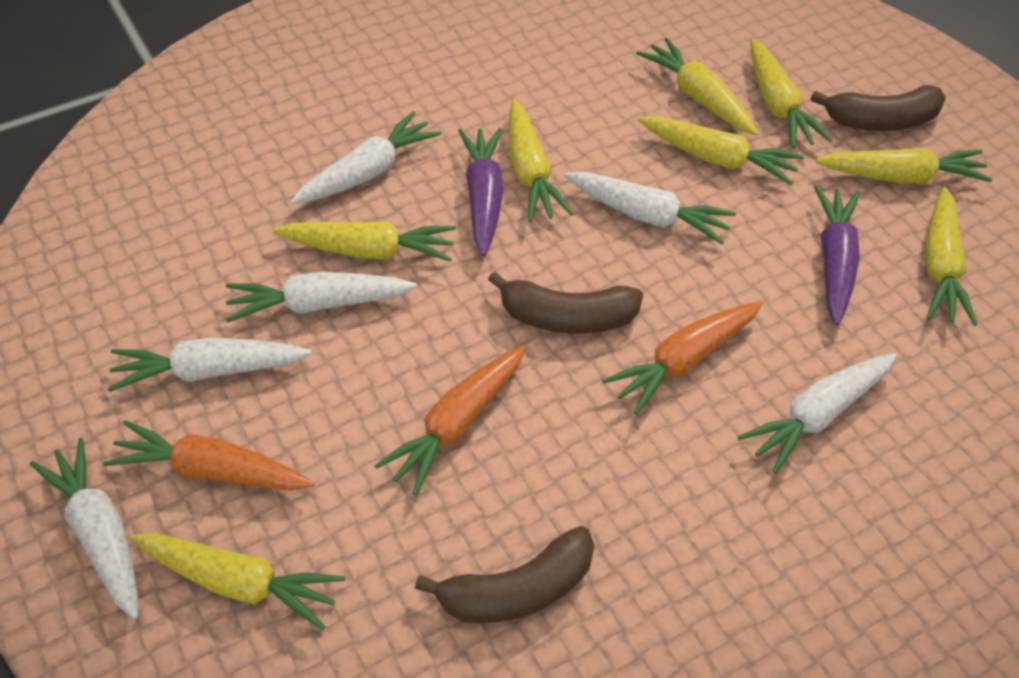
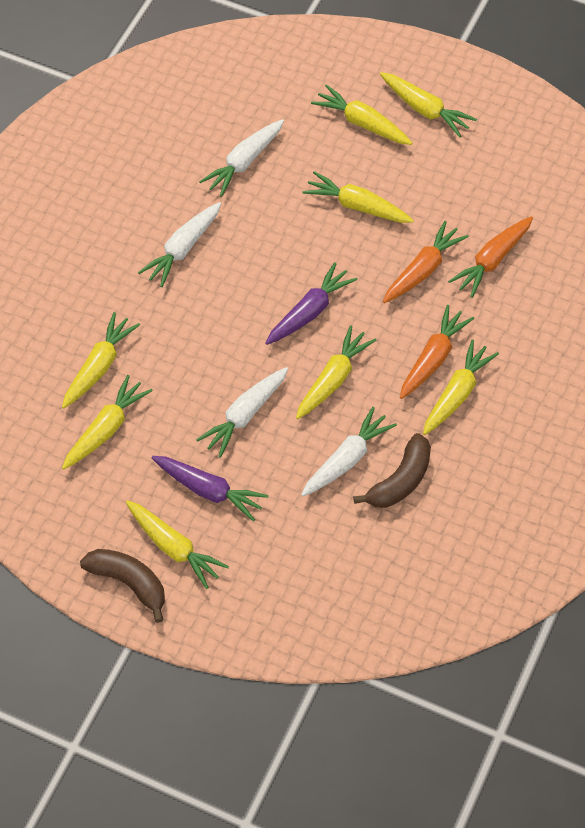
brown banana: 3 -> 2
white carrot: 6 -> 4

